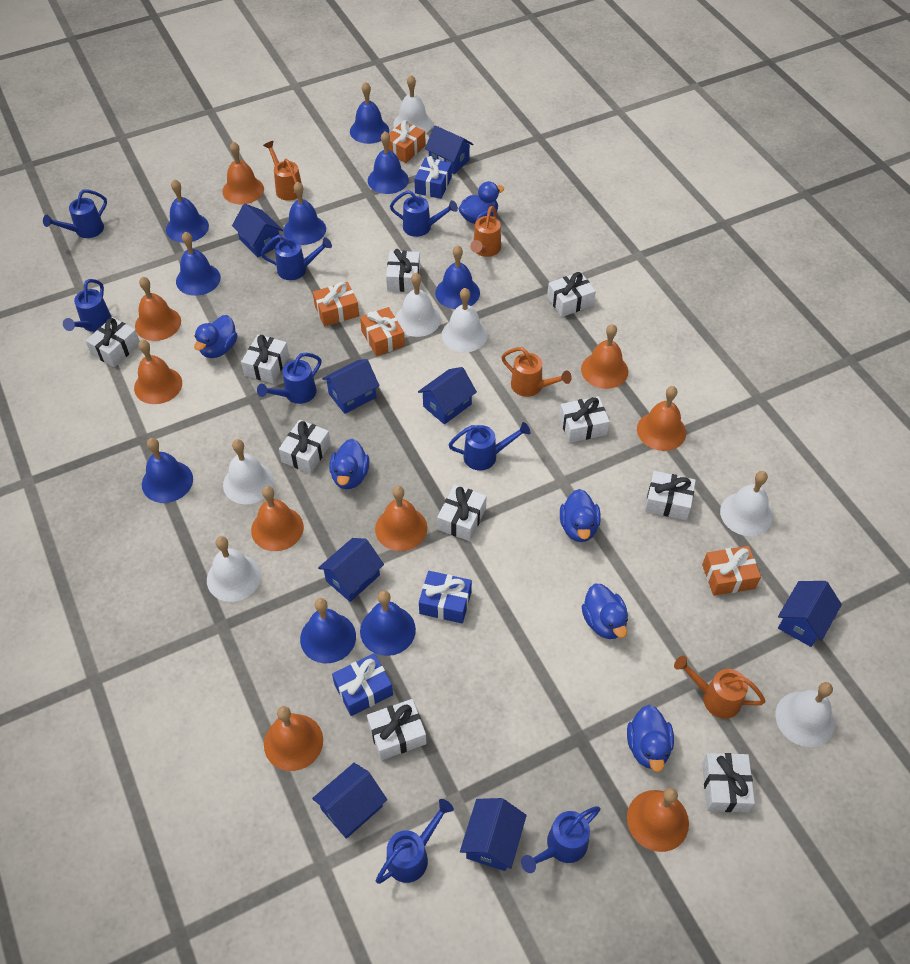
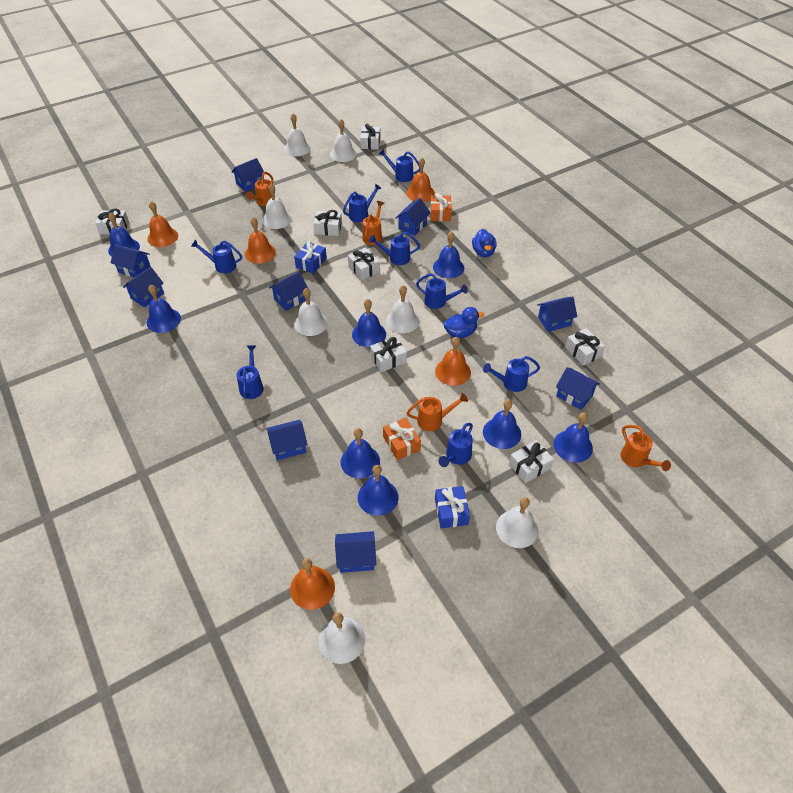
blue bell: 9 -> 8
blue duck: 6 -> 2
blue gift: 3 -> 2
blue house: 8 -> 9
orange bell: 9 -> 5
orange gift: 4 -> 2
white gift: 10 -> 7

